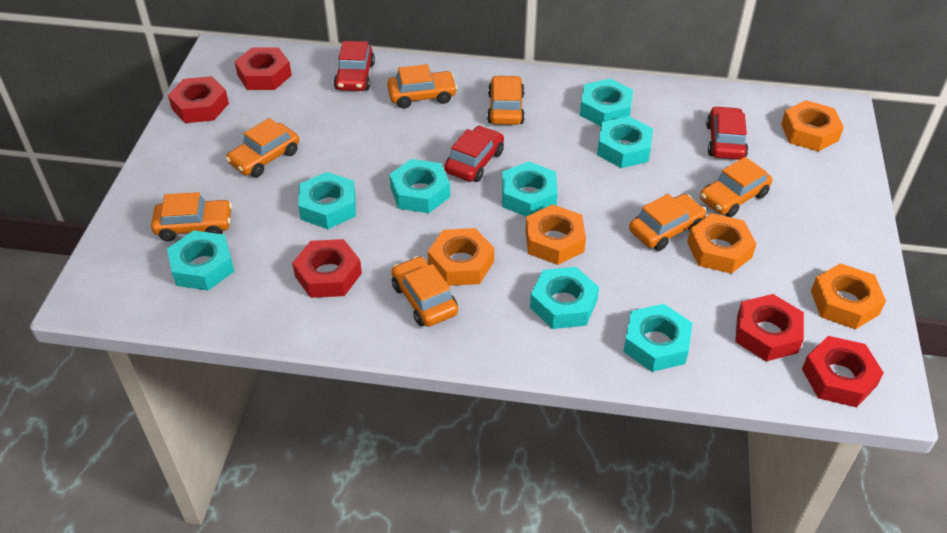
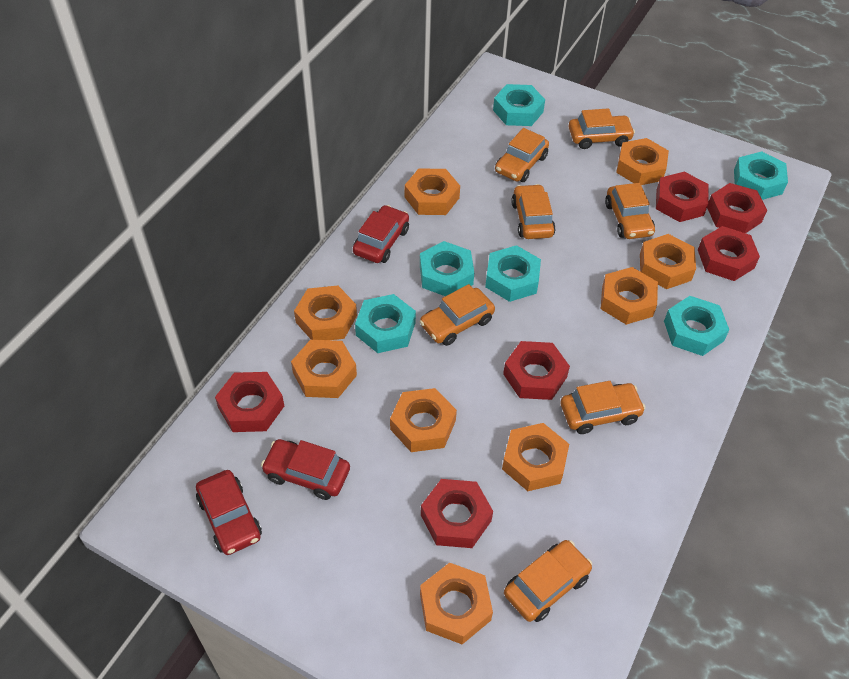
orange nut: 5 -> 9
red nut: 5 -> 6
turquoise nut: 8 -> 6

